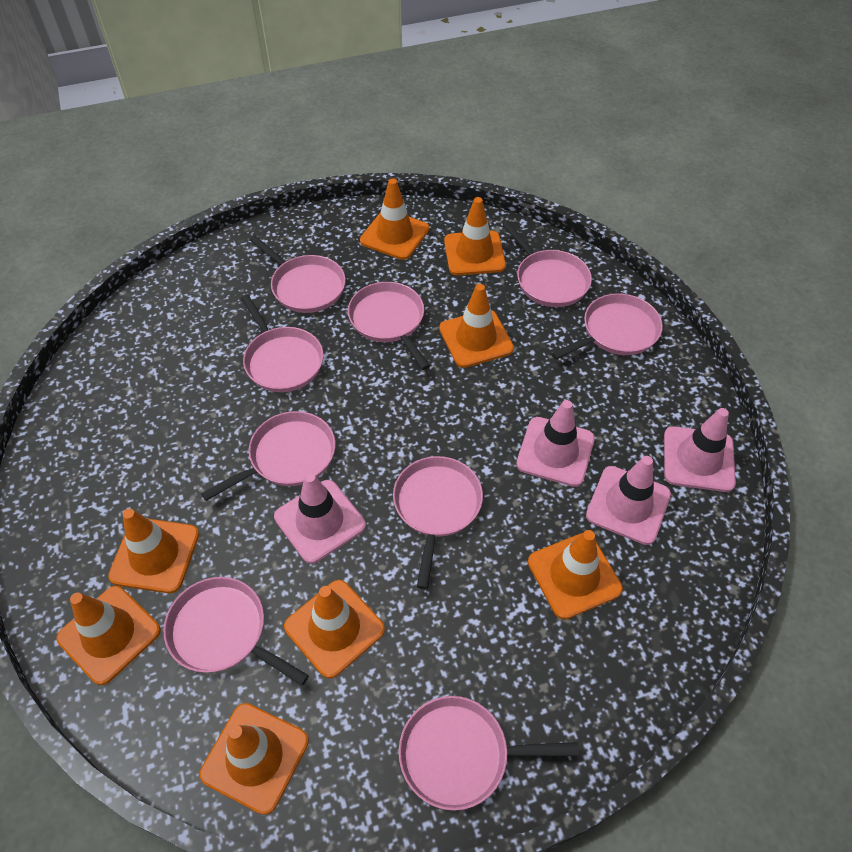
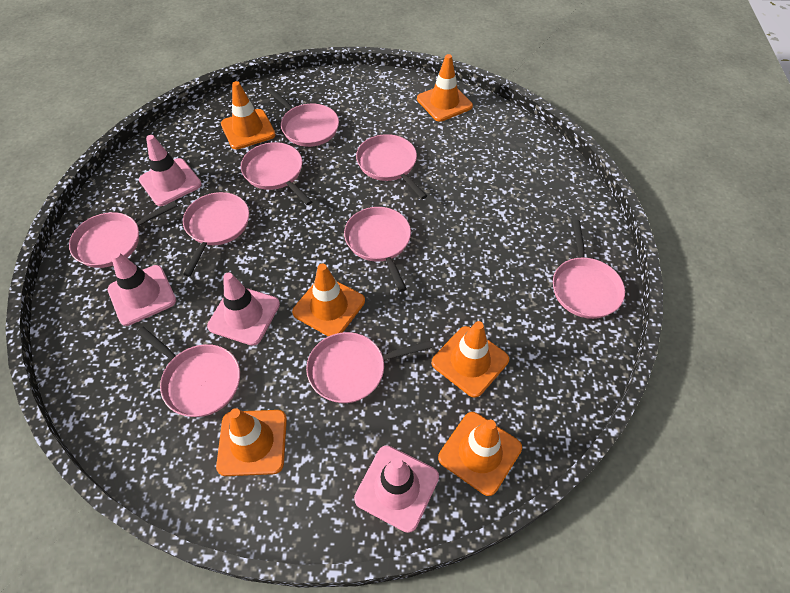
orange traffic cone: 8 -> 6

